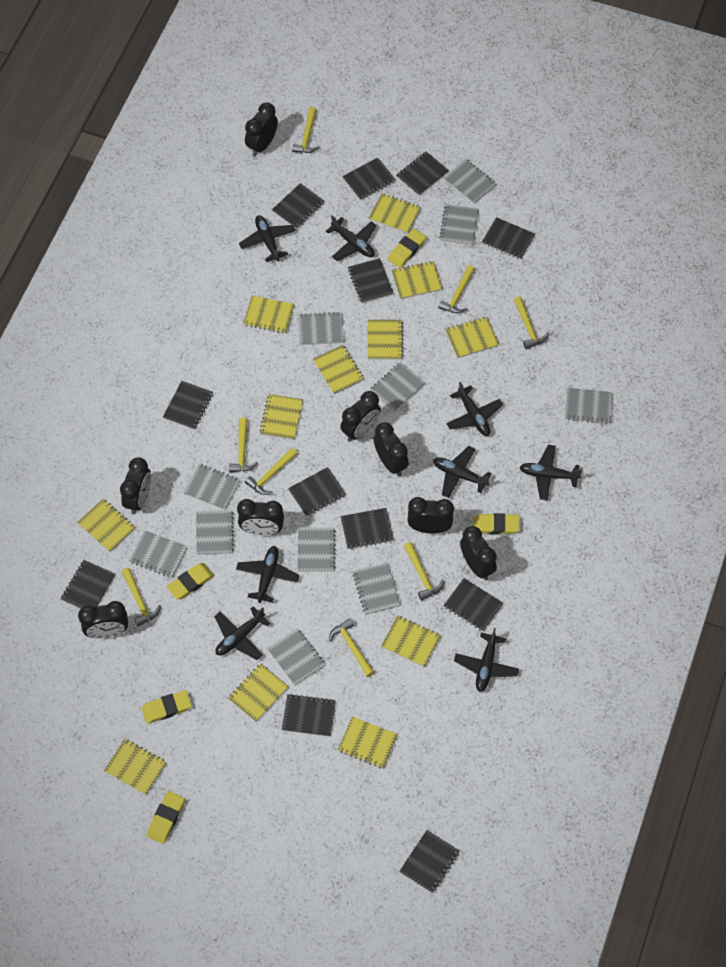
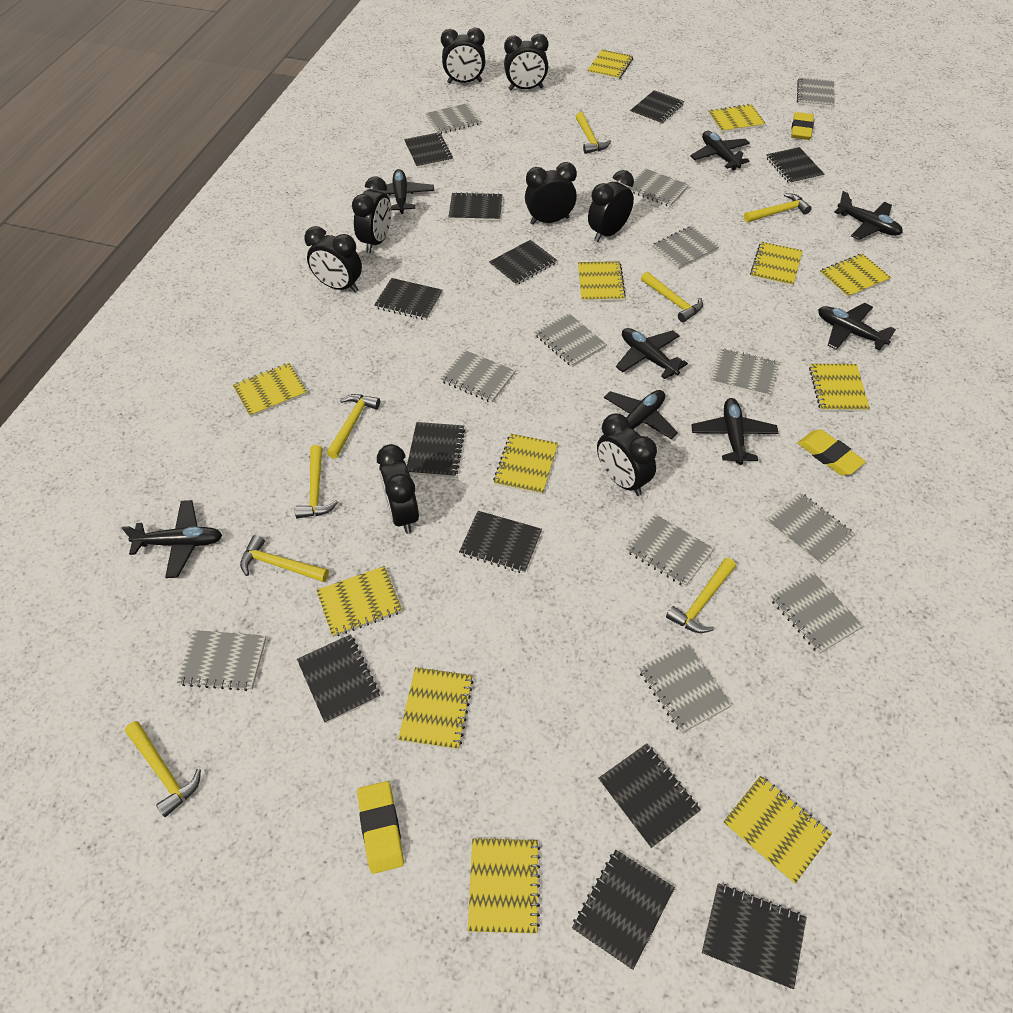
grey notebook: 11 -> 12
yellow eraser: 5 -> 3

